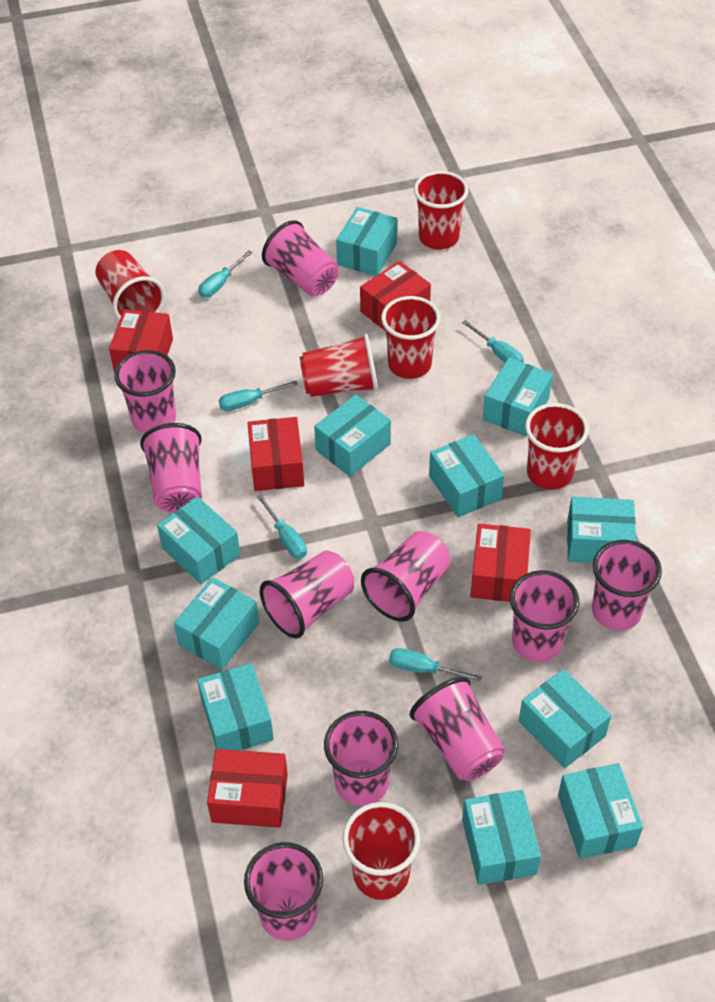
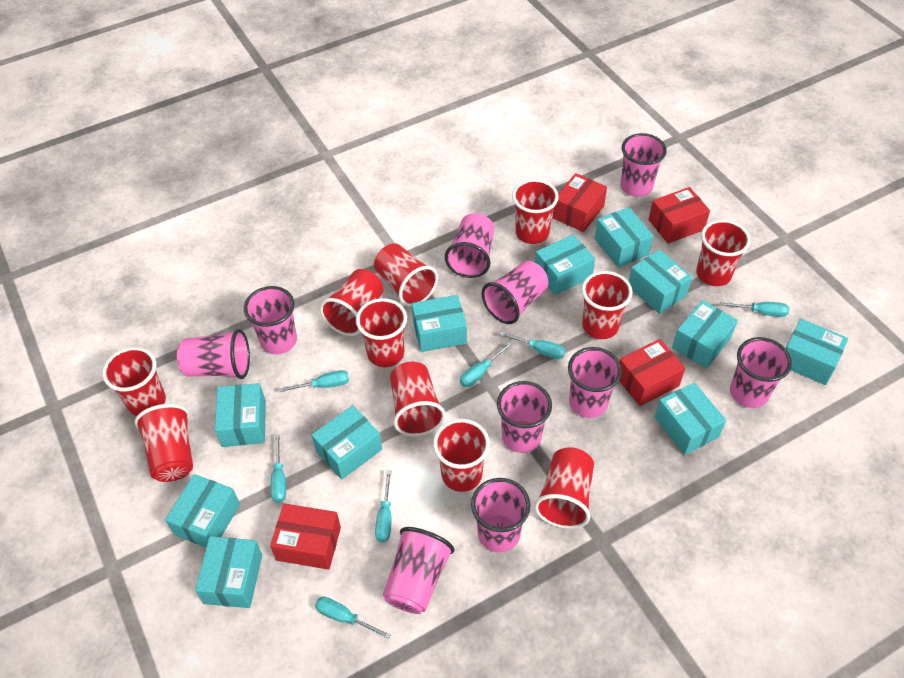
red box: 5 -> 4
red cup: 6 -> 11
turquoise screwdriver: 5 -> 7

